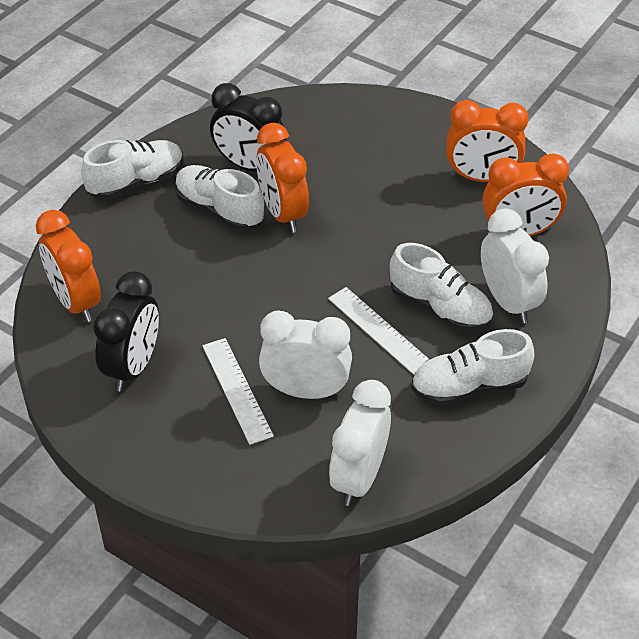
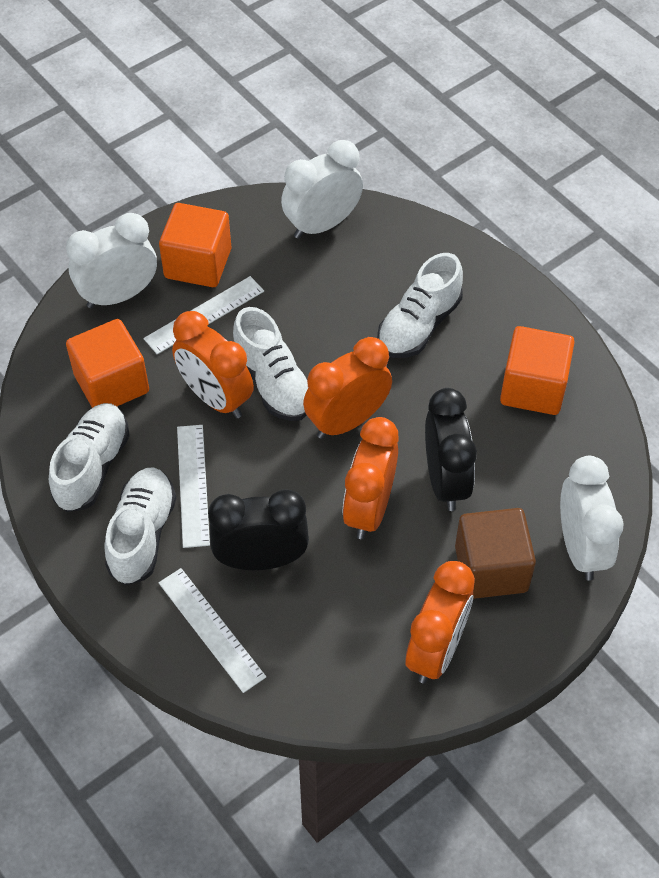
brown cube: 0 -> 1
orange cube: 0 -> 3
white ruler: 2 -> 3

